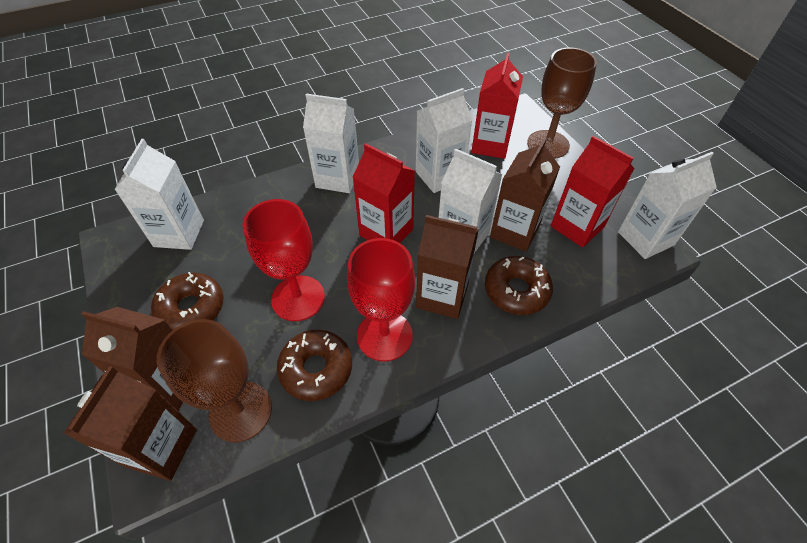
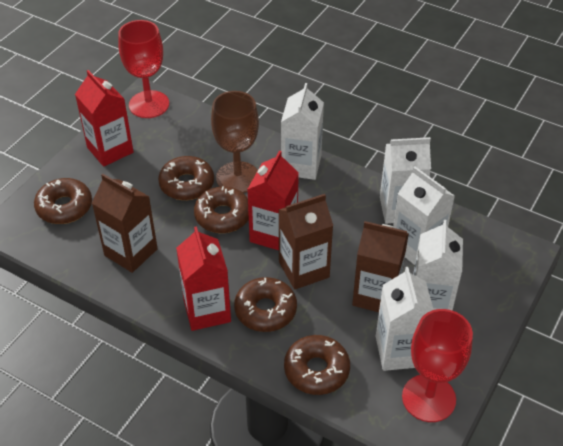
brown carton: 4 -> 3
brown donut: 3 -> 5
brown goblet: 2 -> 1

